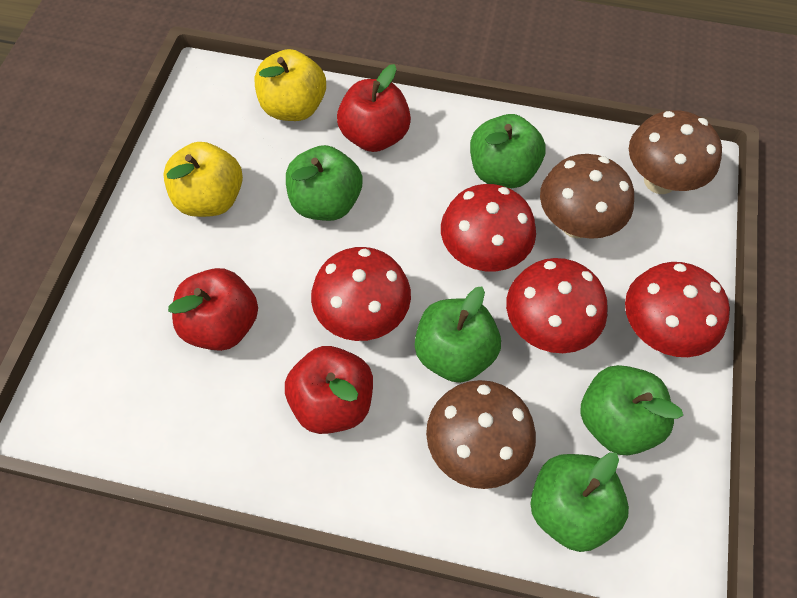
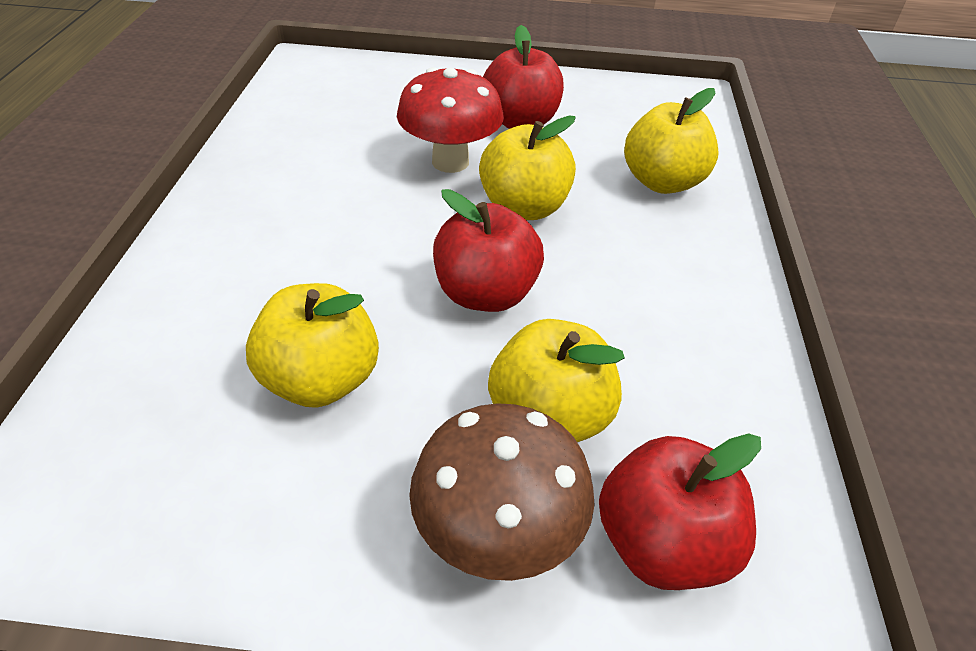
brown mushroom: 3 -> 1
green apple: 5 -> 0
red mushroom: 4 -> 1
yellow apple: 2 -> 4

